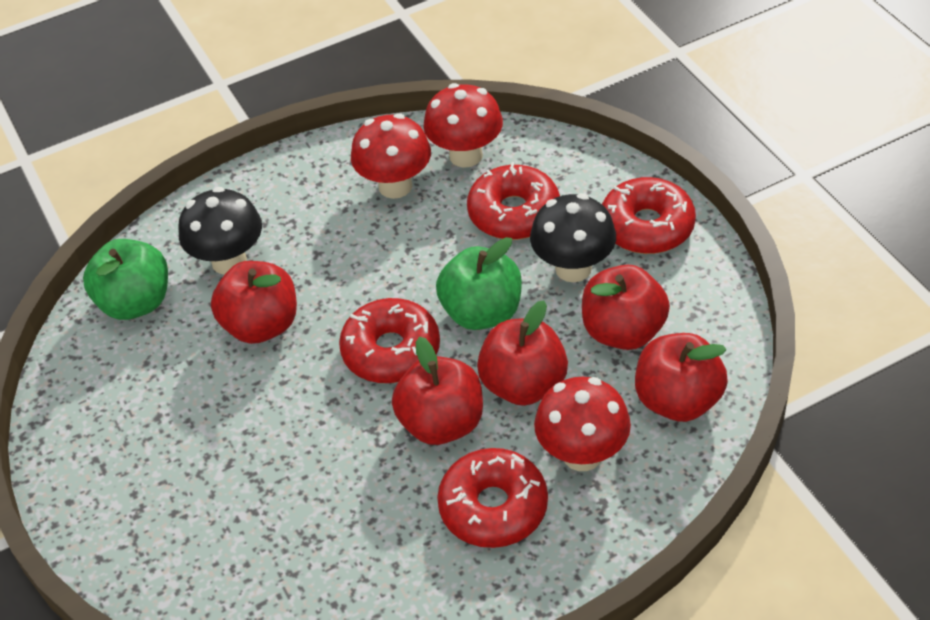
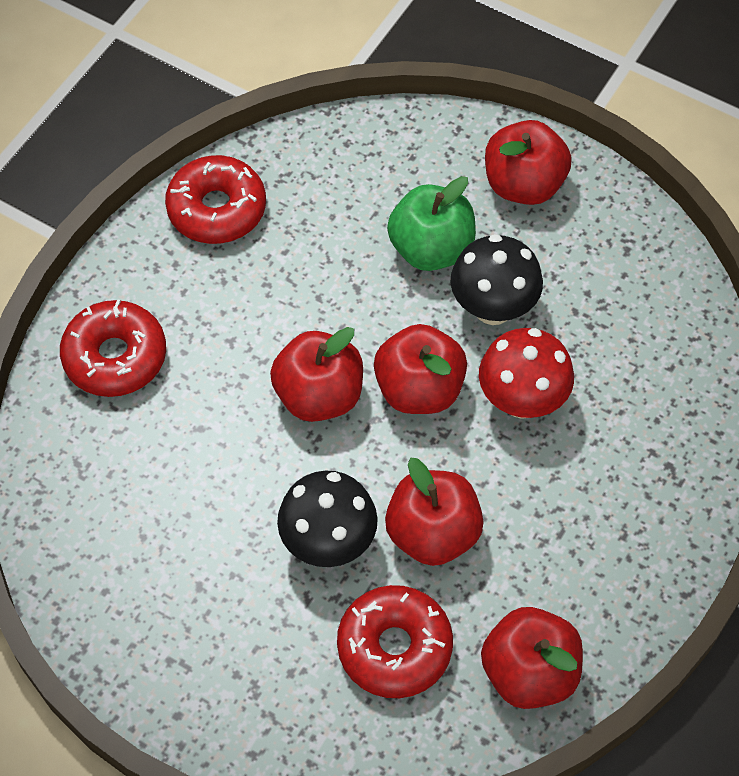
green apple: 2 -> 1
red donut: 4 -> 3
red mushroom: 3 -> 1

